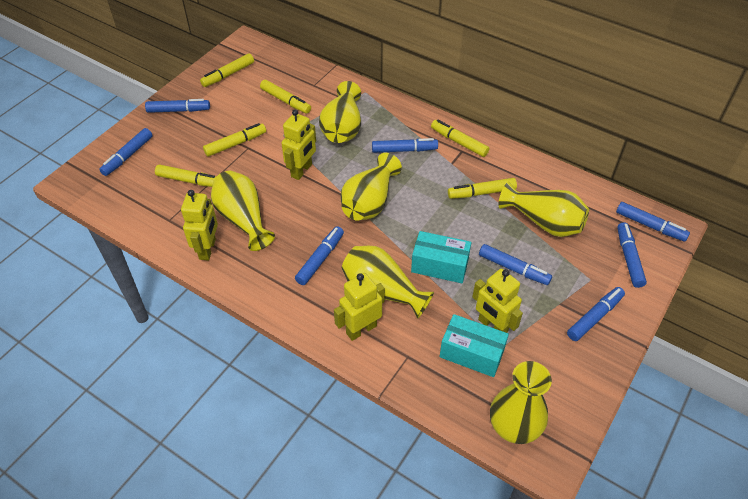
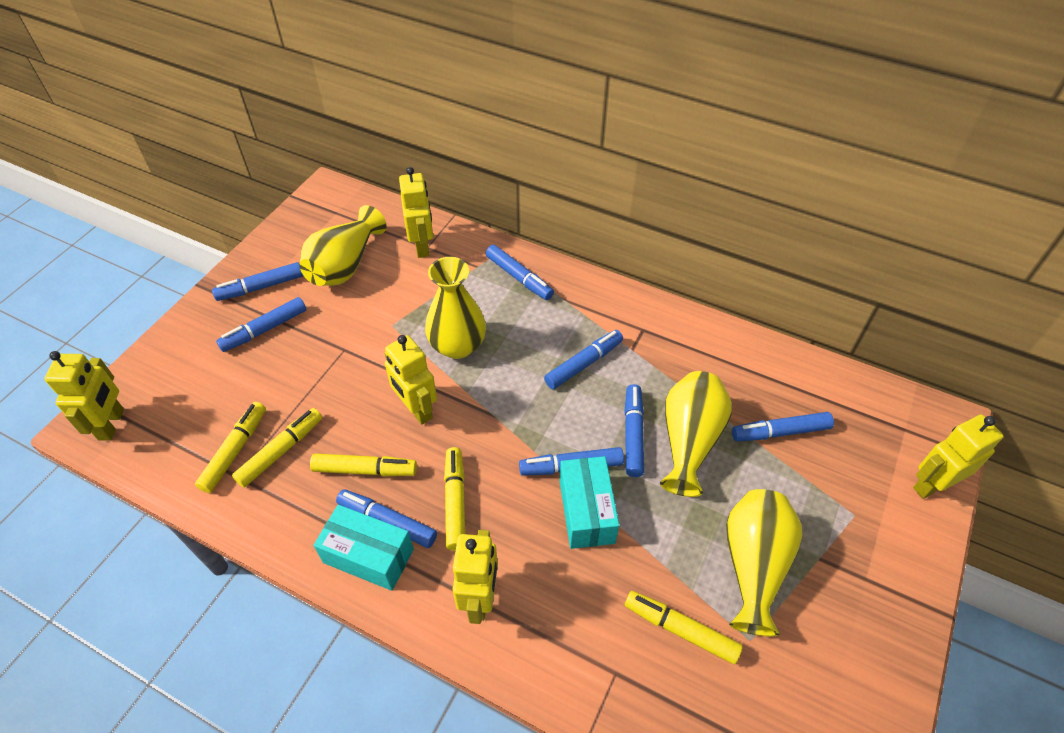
yellow marker: 6 -> 5
yellow robot: 4 -> 5
yellow vase: 6 -> 4

